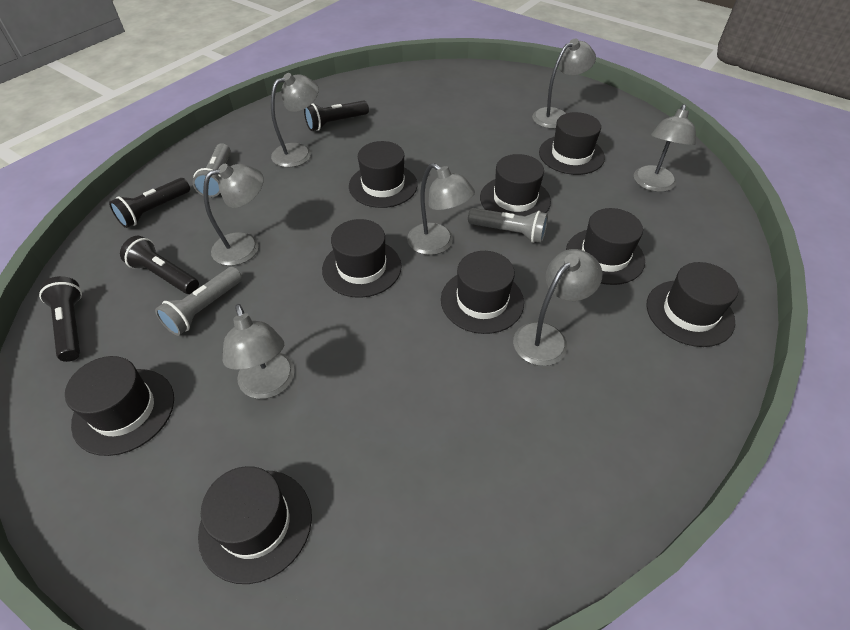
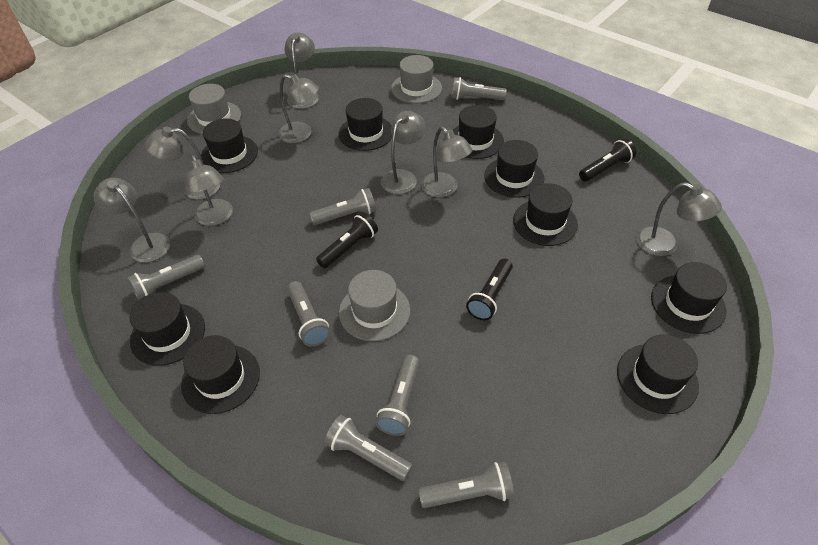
black flashlight: 4 -> 3
grey flashlight: 3 -> 7
grey hat: 0 -> 3
grey lamp: 7 -> 8

